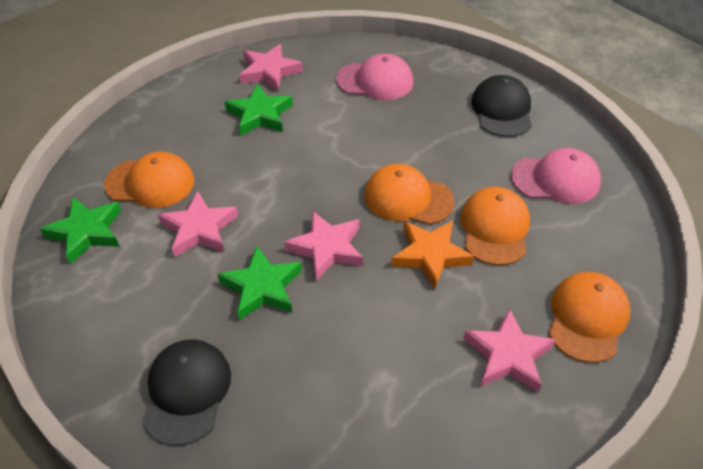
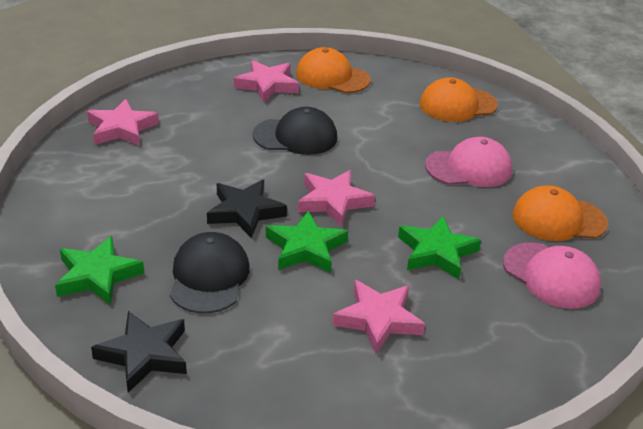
black star: 0 -> 2
orange cap: 4 -> 3
orange star: 1 -> 0

